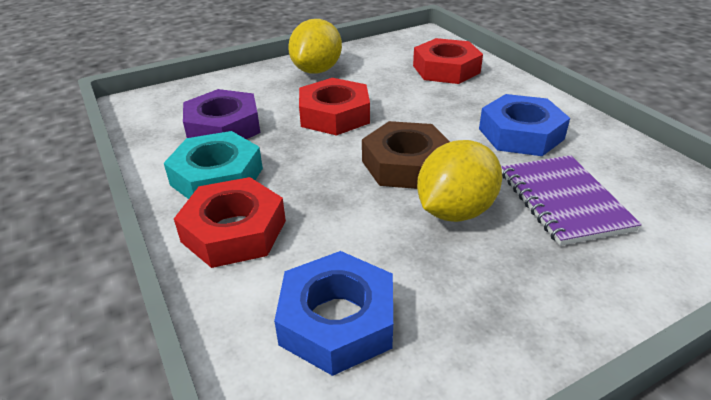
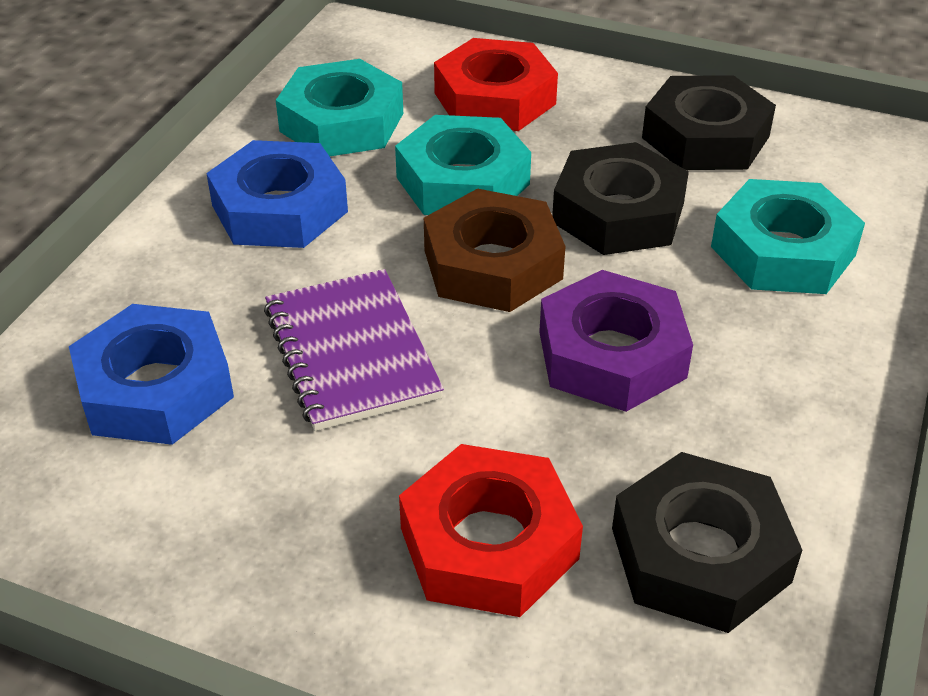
black nut: 0 -> 3
red nut: 3 -> 2
turquoise nut: 1 -> 3
yellow lemon: 2 -> 0

